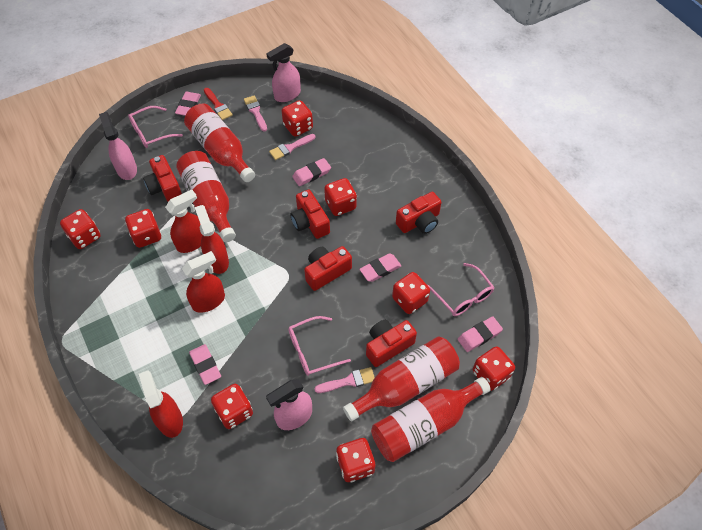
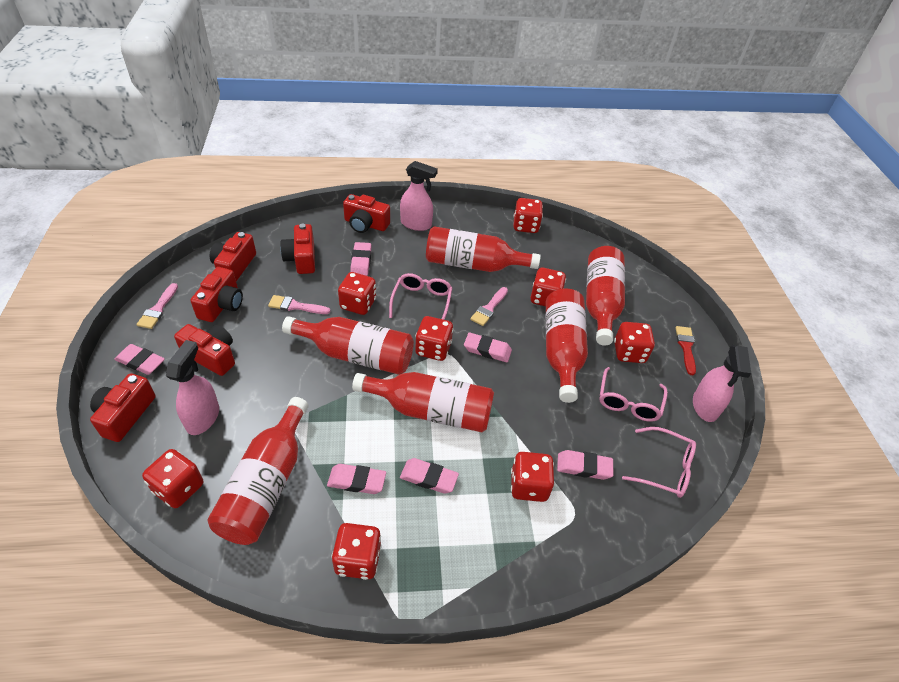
pink eraser: 5 -> 6
red bottle: 4 -> 6
red camera: 5 -> 6
red spray bottle: 4 -> 0

